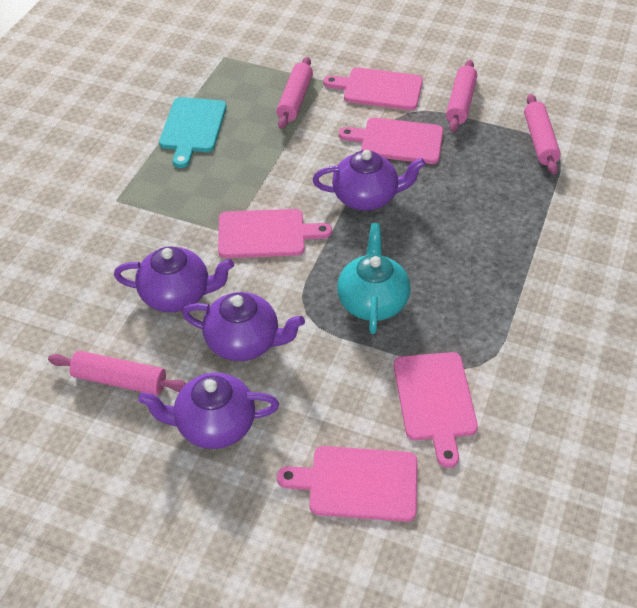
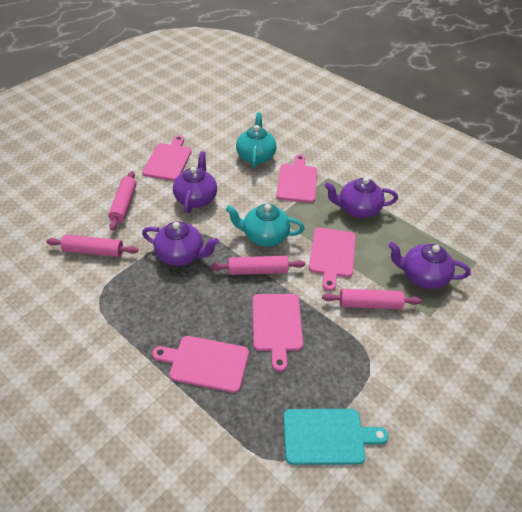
turquoise teapot: 1 -> 2

